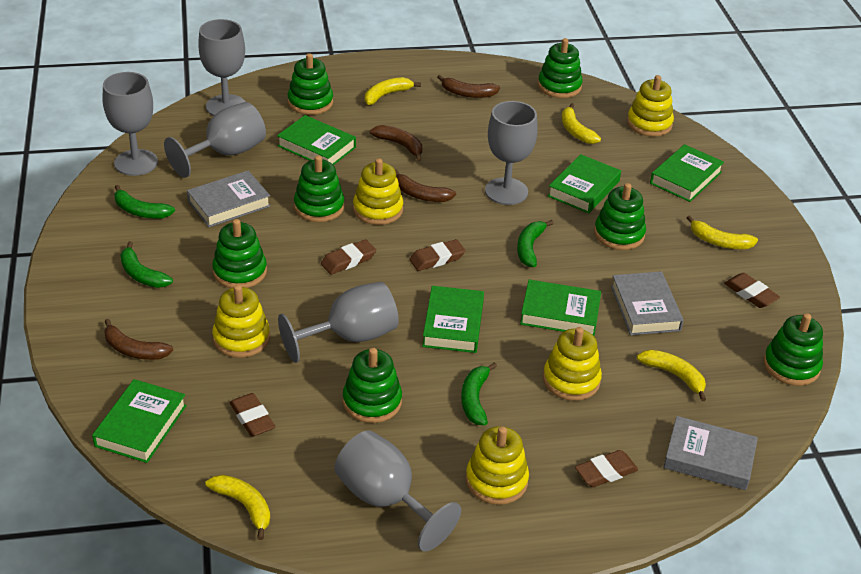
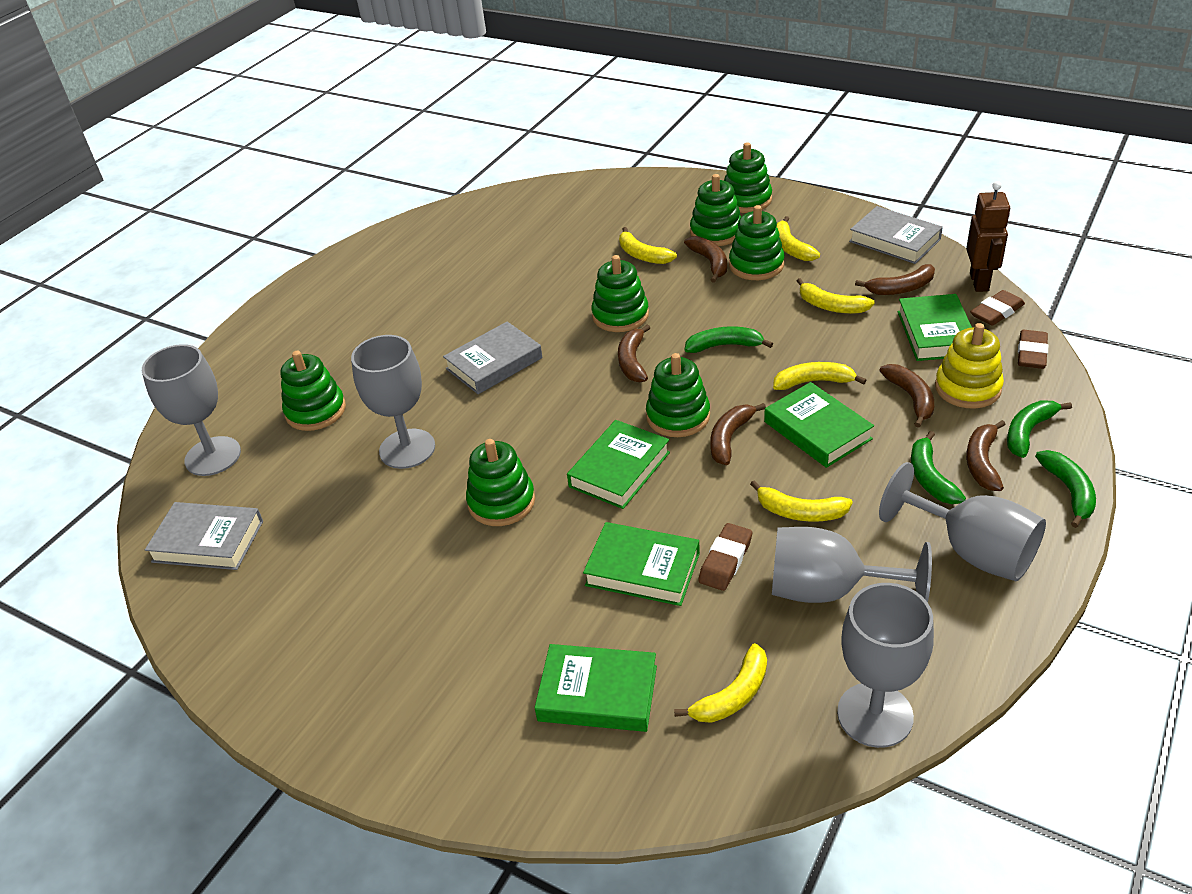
brown banana: 4 -> 6
brown eraser: 5 -> 3
brown robot: 0 -> 1
green book: 6 -> 5
grey goblet: 6 -> 5
yellow banana: 5 -> 6
yellow stacking toy: 5 -> 1

